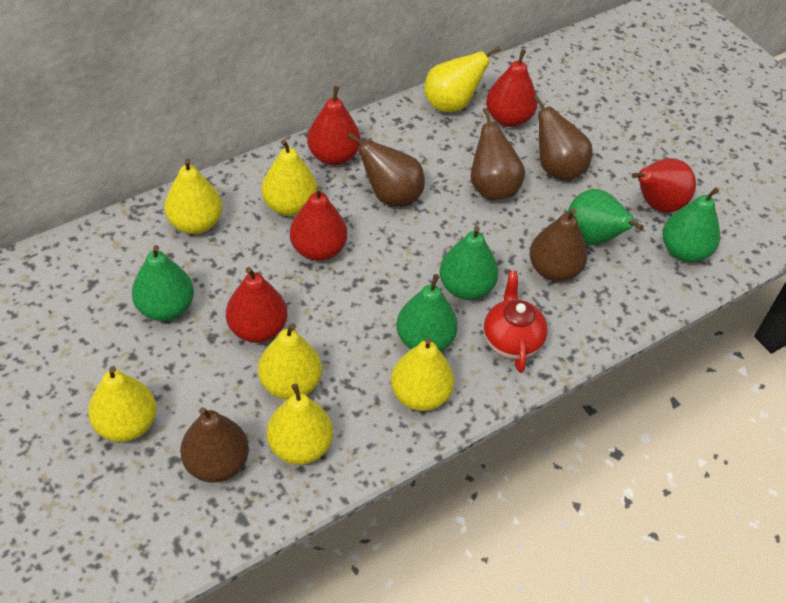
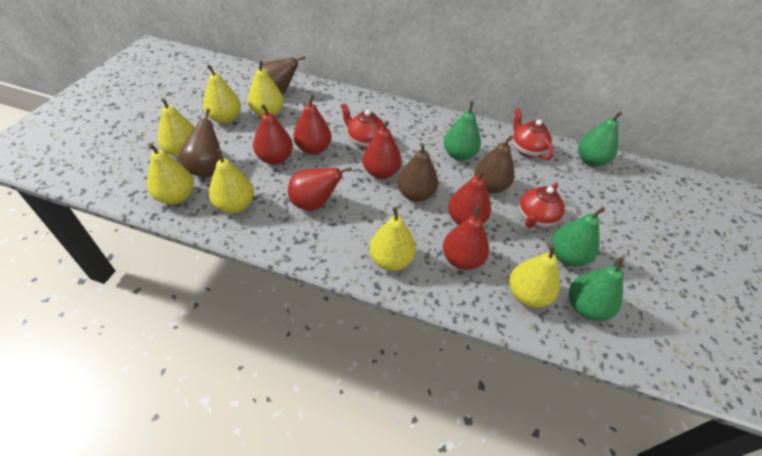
brown pear: 5 -> 4
green pear: 5 -> 4
red pear: 5 -> 6
red teapot: 1 -> 3

